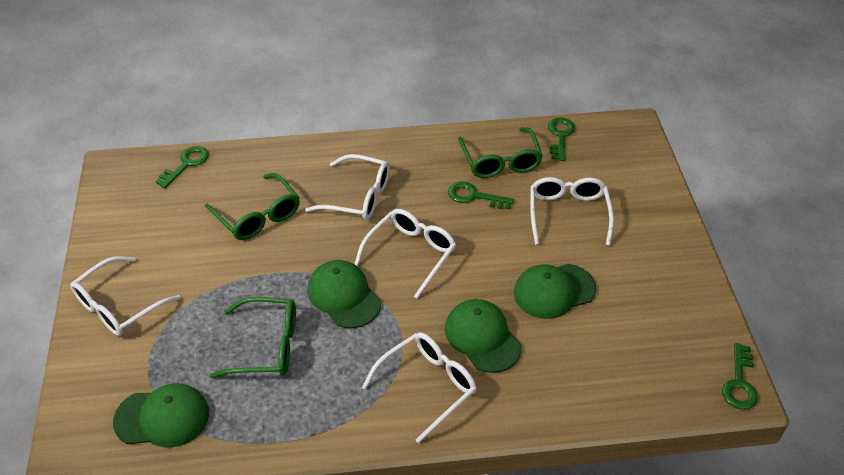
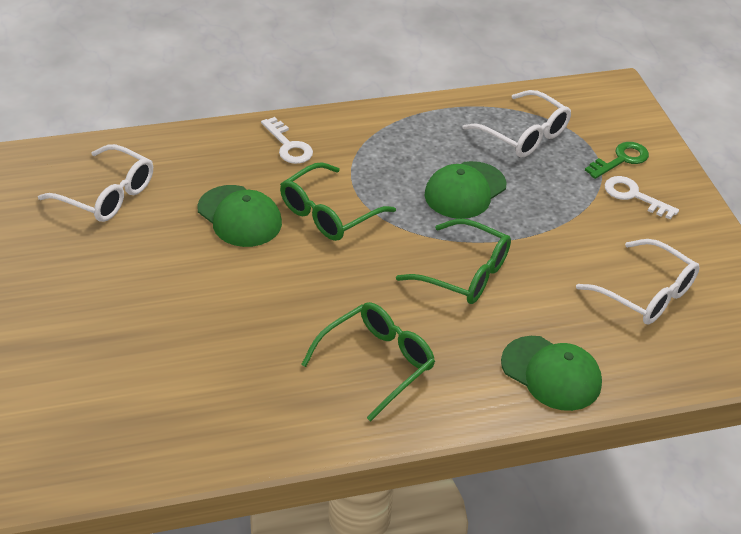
green cap: 4 -> 3
green key: 4 -> 1
white glasses: 5 -> 3
white key: 0 -> 2

